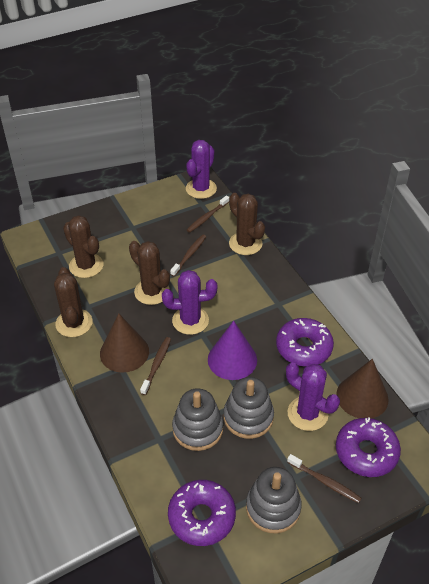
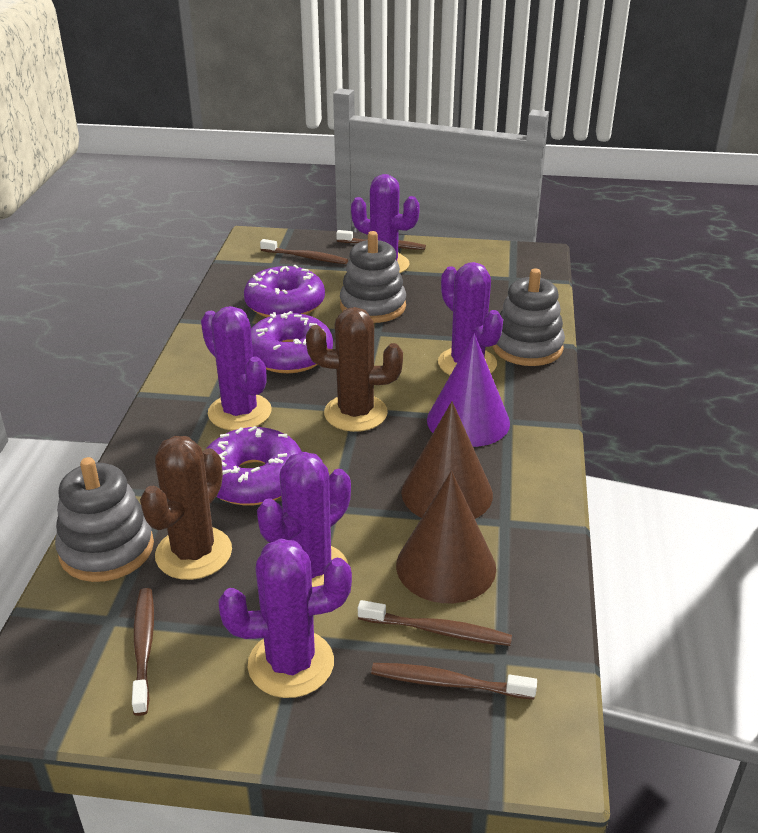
brown cactus: 4 -> 2
brown toothbrush: 4 -> 5
purple cactus: 3 -> 5

